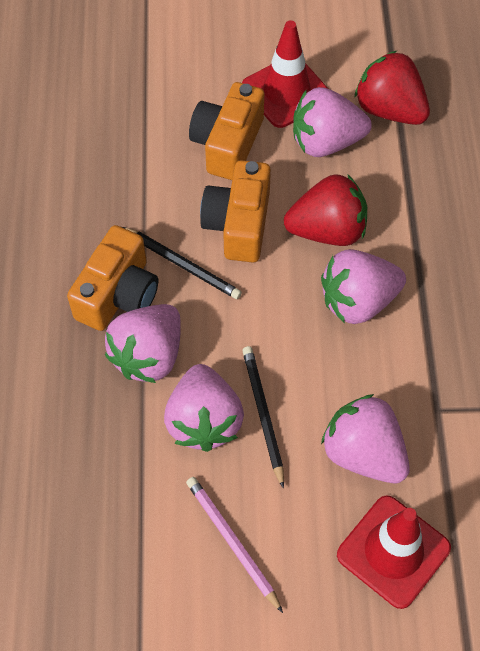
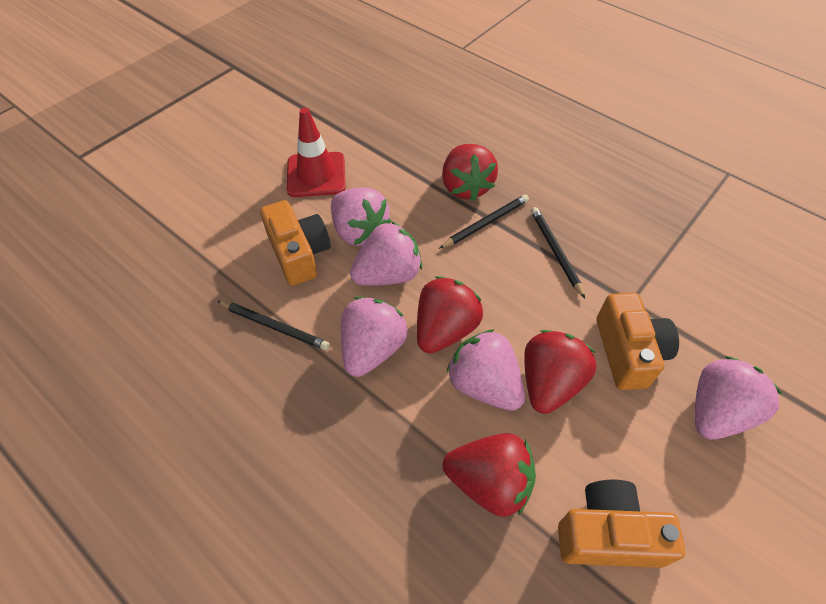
black pencil: 2 -> 3
pink pencil: 1 -> 0
red strawberry: 2 -> 4
red traffic cone: 2 -> 1

